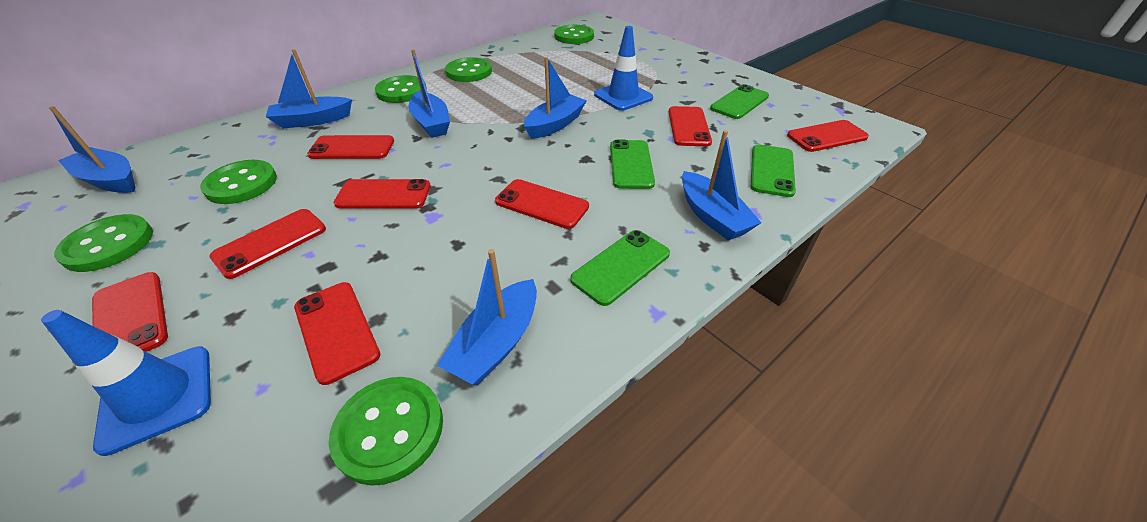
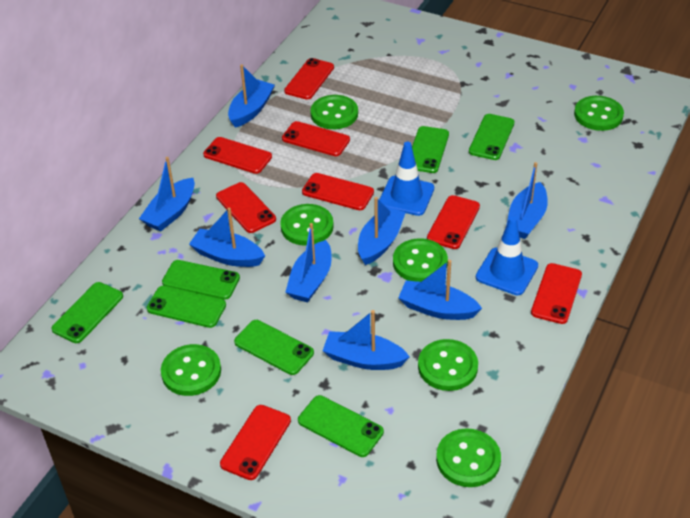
blue boat: 6 -> 8
green button: 6 -> 7
green phone: 4 -> 7

